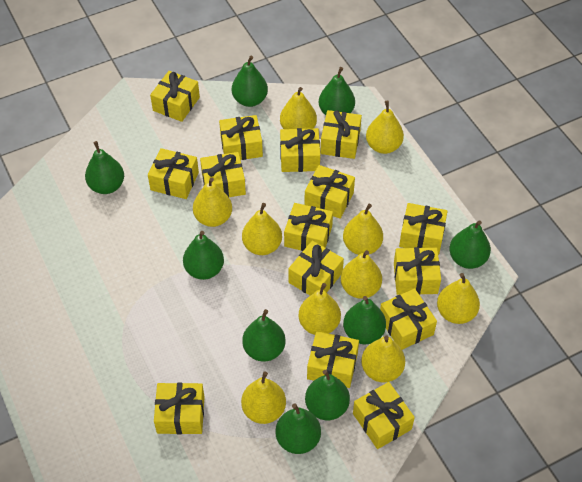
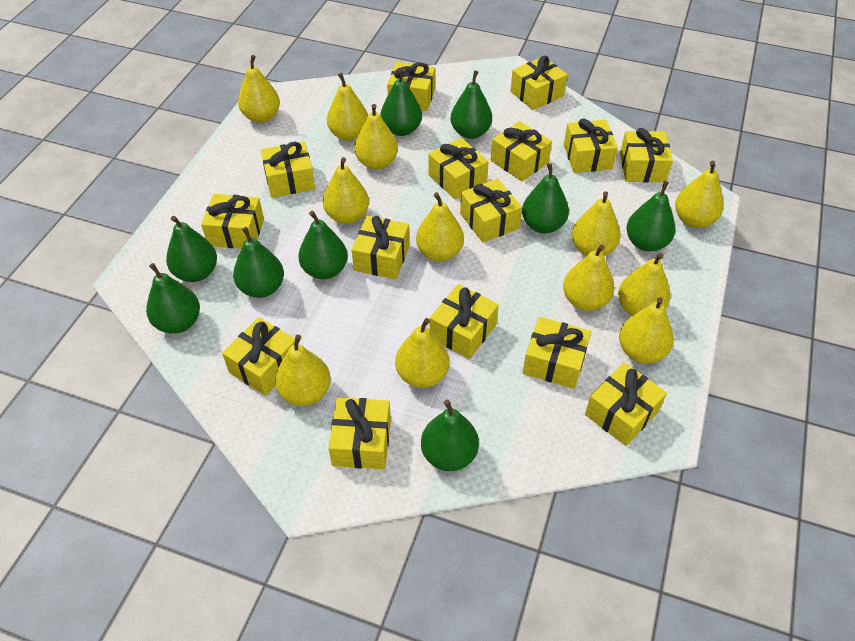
yellow pear: 10 -> 12

